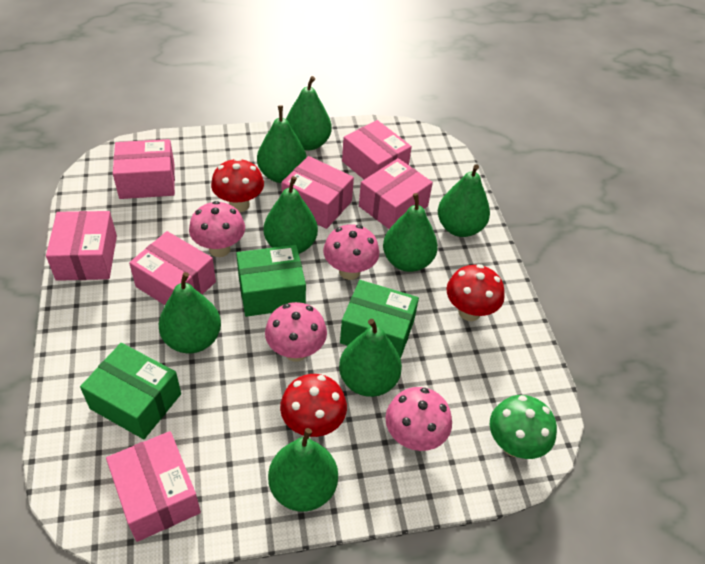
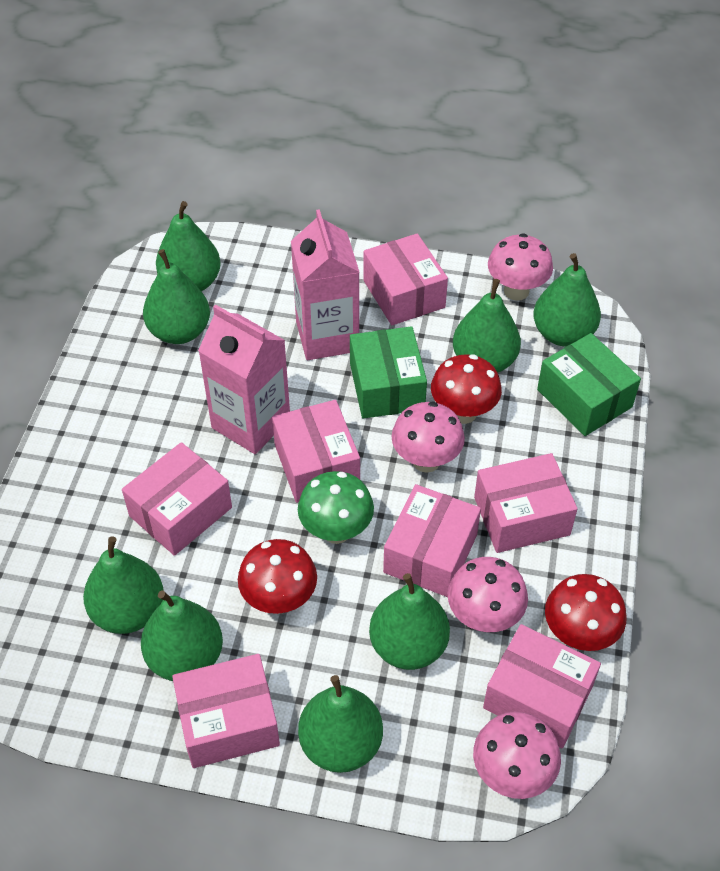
green box: 3 -> 2
pink carton: 0 -> 2

